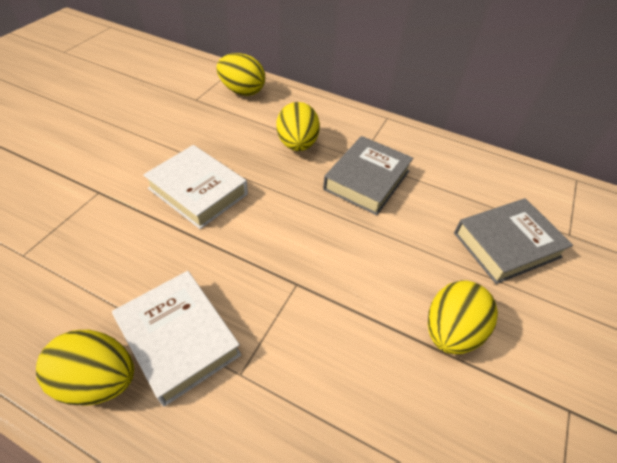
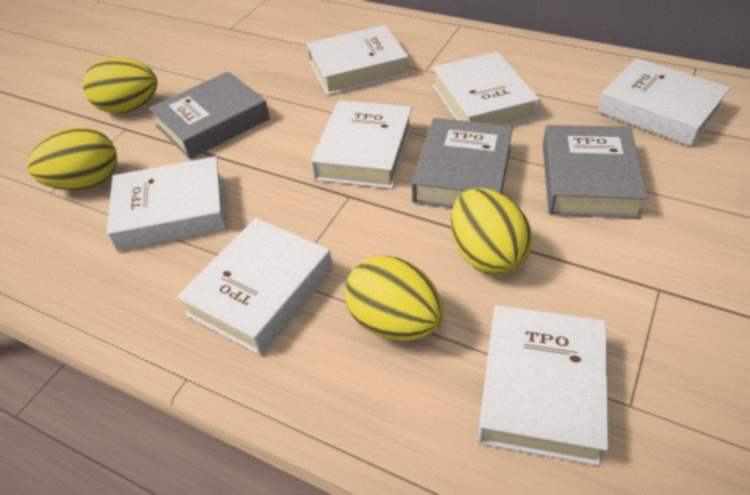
grey book: 2 -> 3
white book: 2 -> 7

